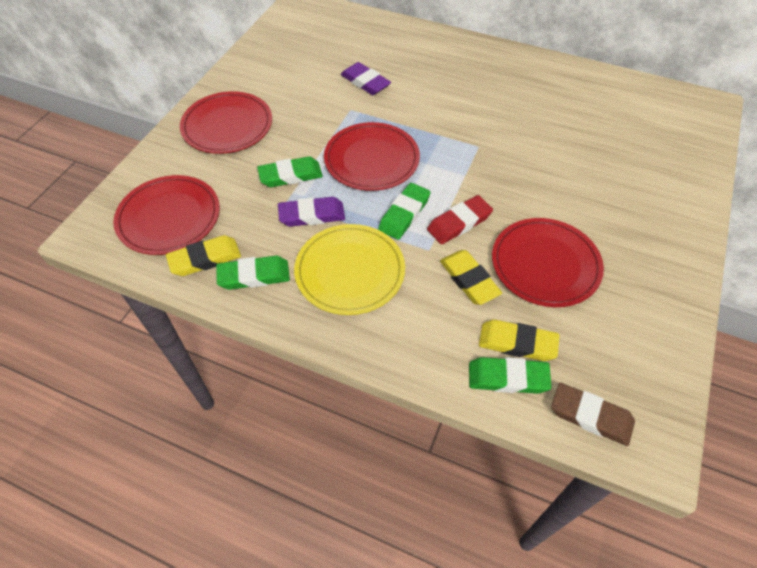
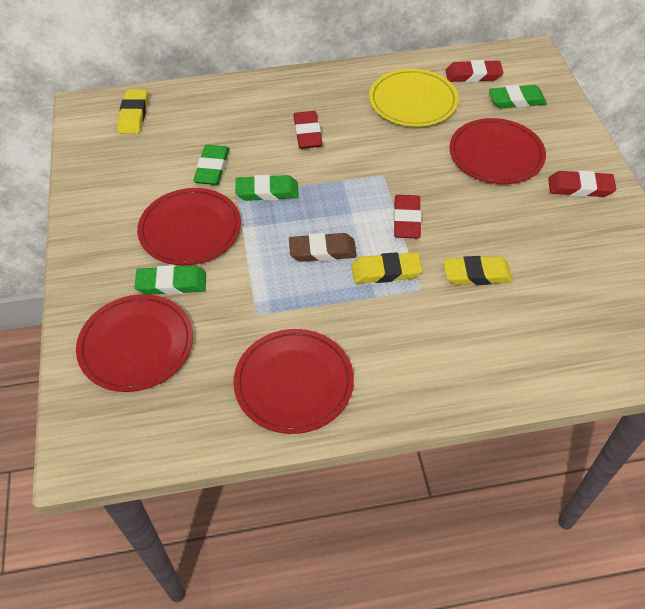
purple eraser: 2 -> 0
red eraser: 1 -> 4

